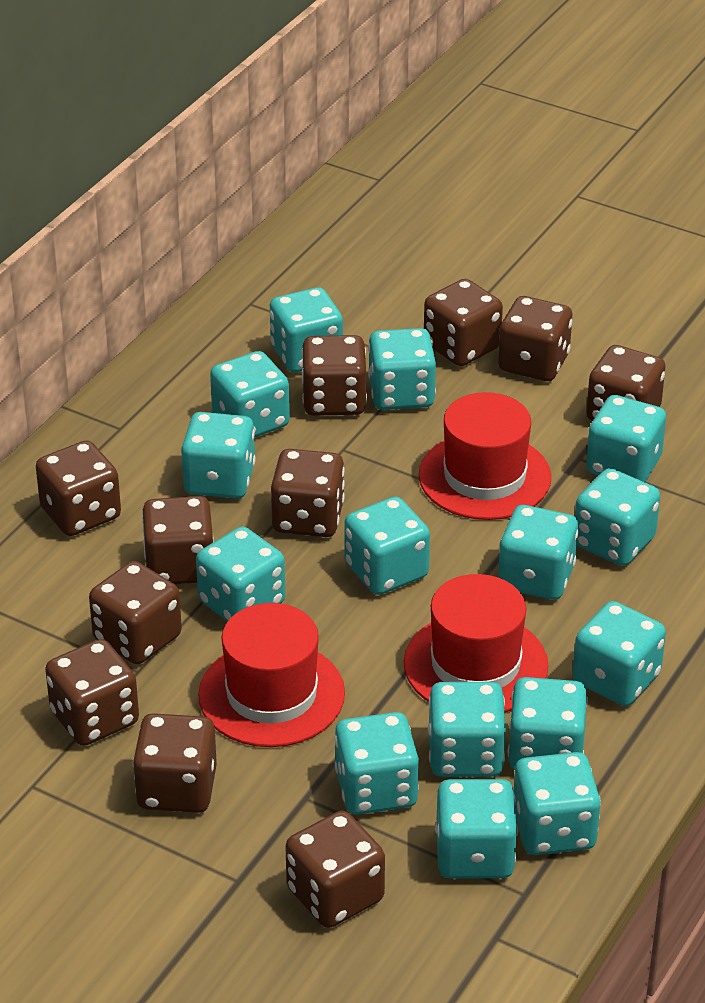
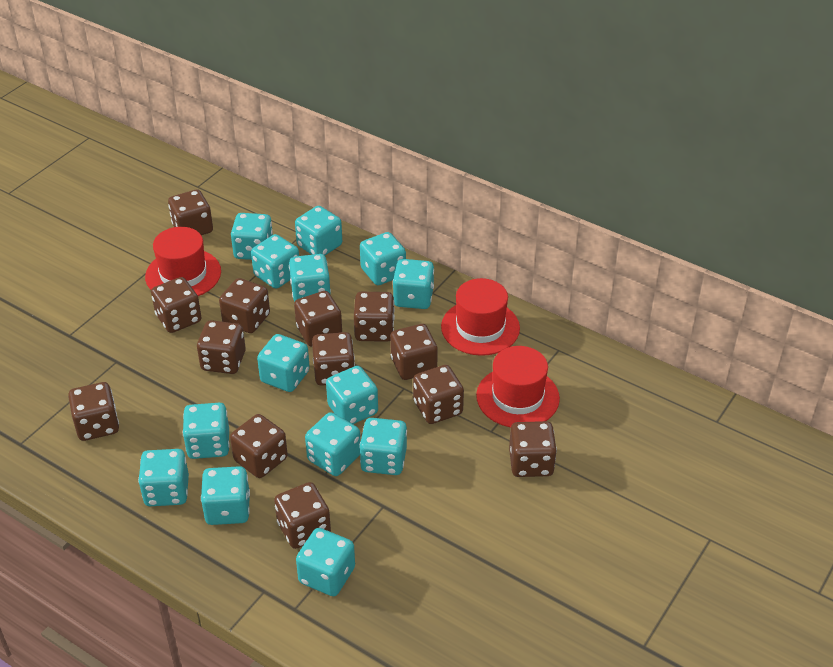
brown dice: 11 -> 13
turquoise dice: 15 -> 14

